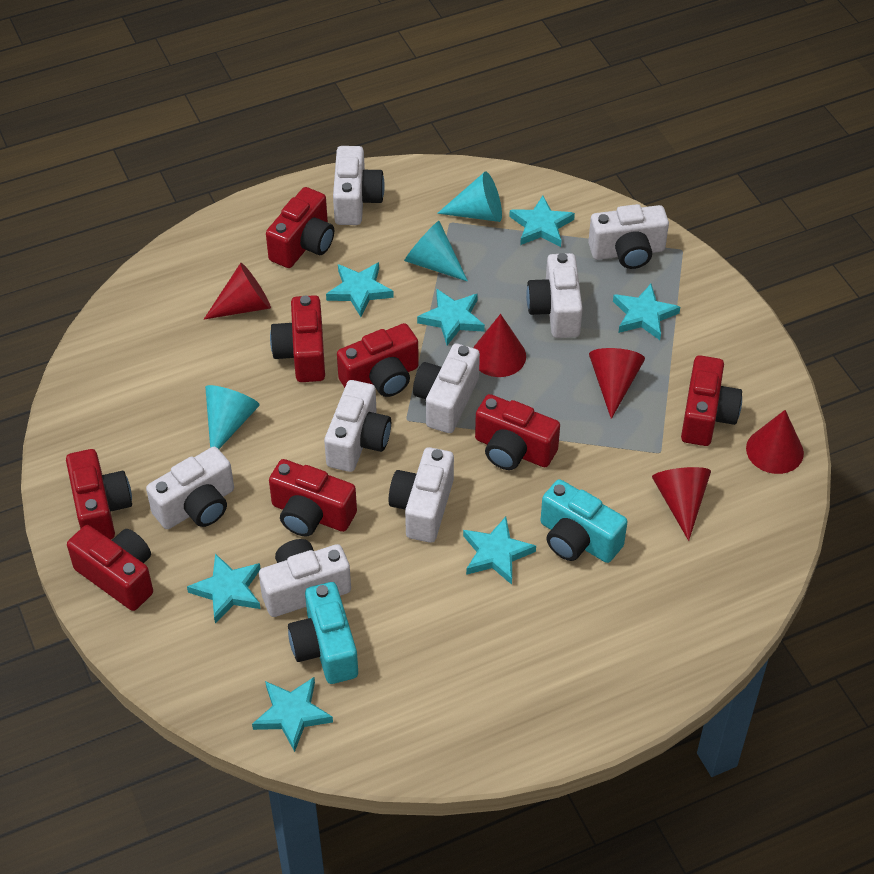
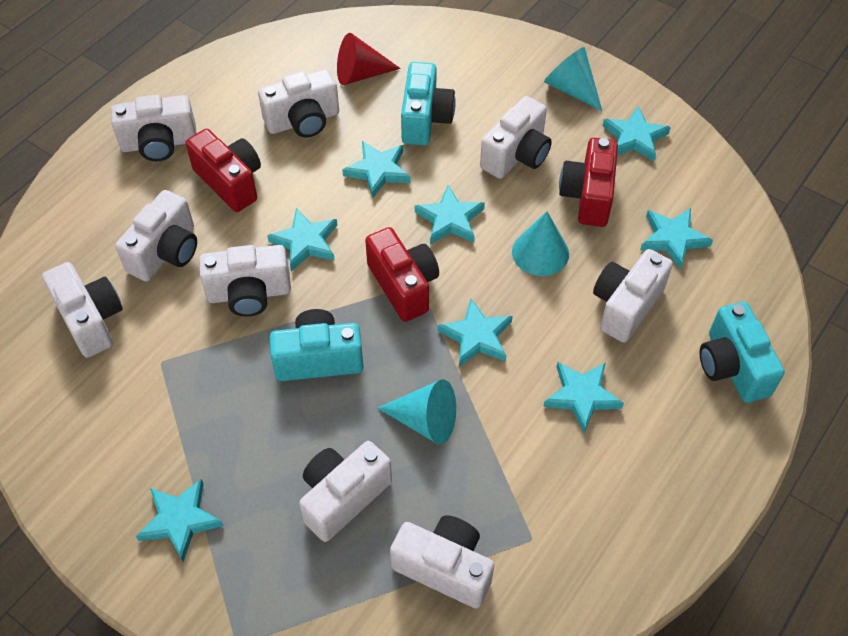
red camera: 8 -> 3
red cone: 5 -> 1
turquoise camera: 2 -> 3
turquoise star: 7 -> 8
white camera: 8 -> 9

